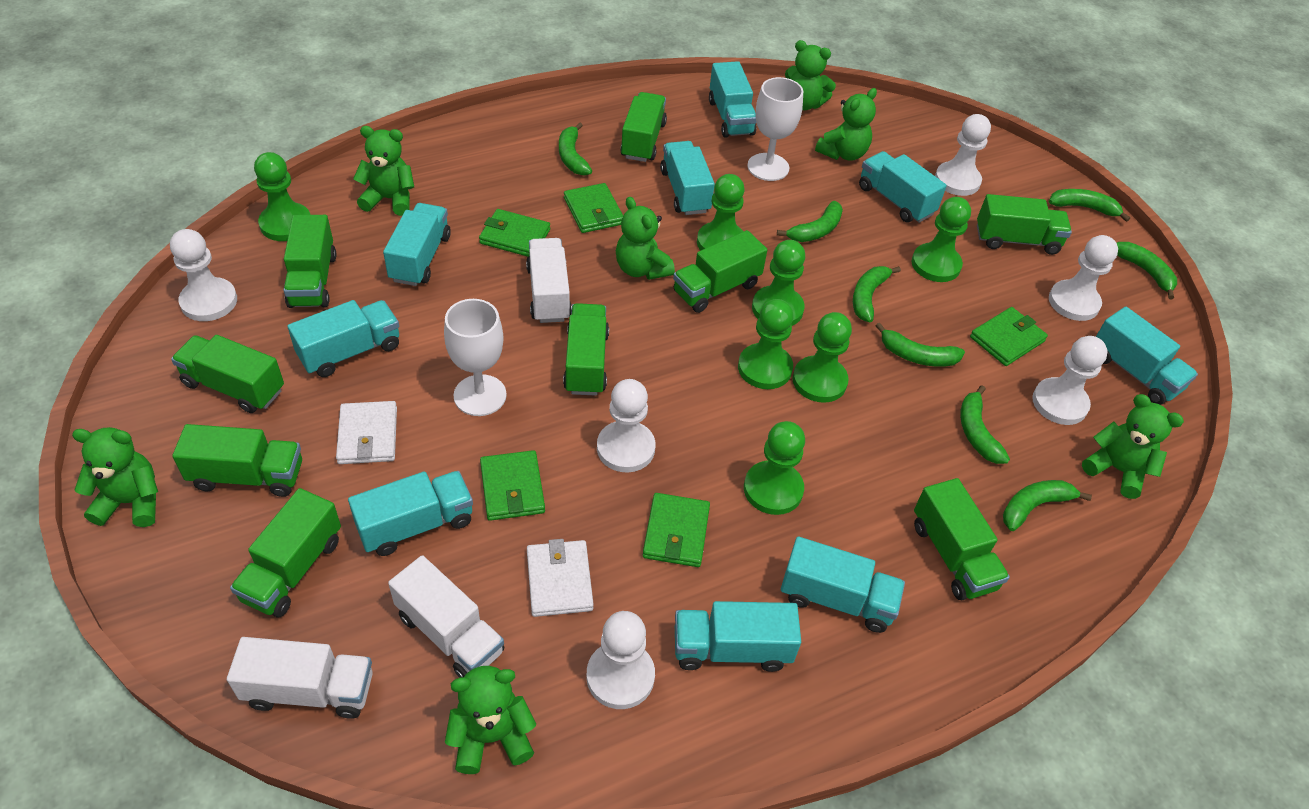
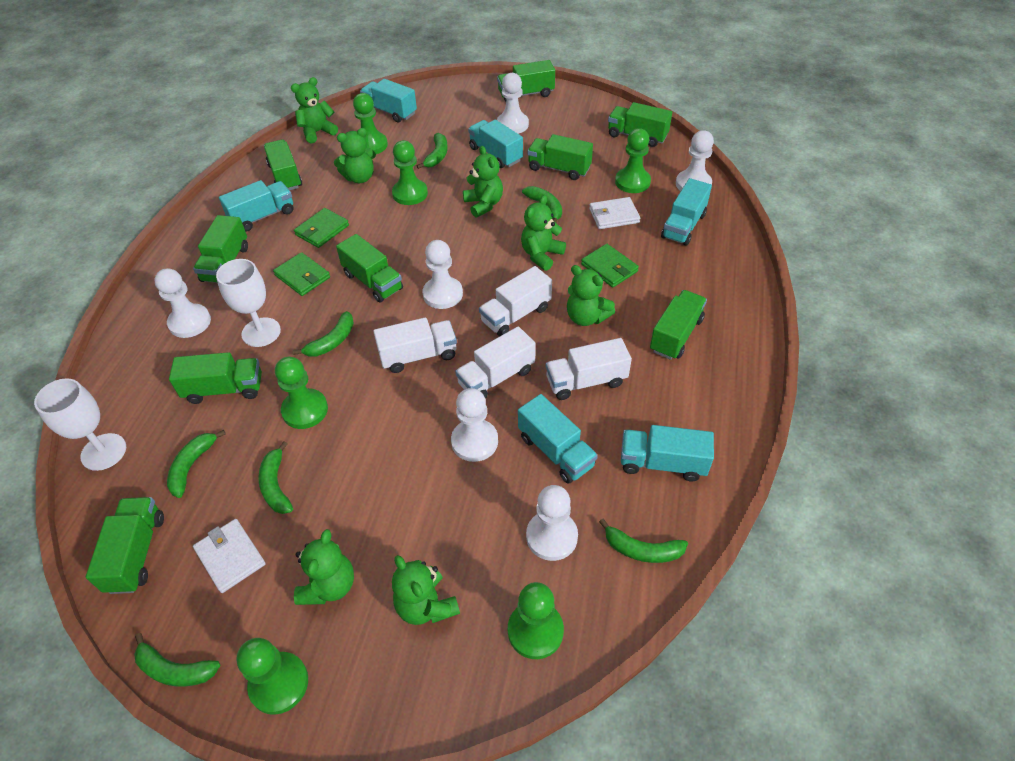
green banana: 8 -> 7
green pawn: 7 -> 6
green wallet: 5 -> 3
turquoise truck: 9 -> 6
white truck: 3 -> 4

